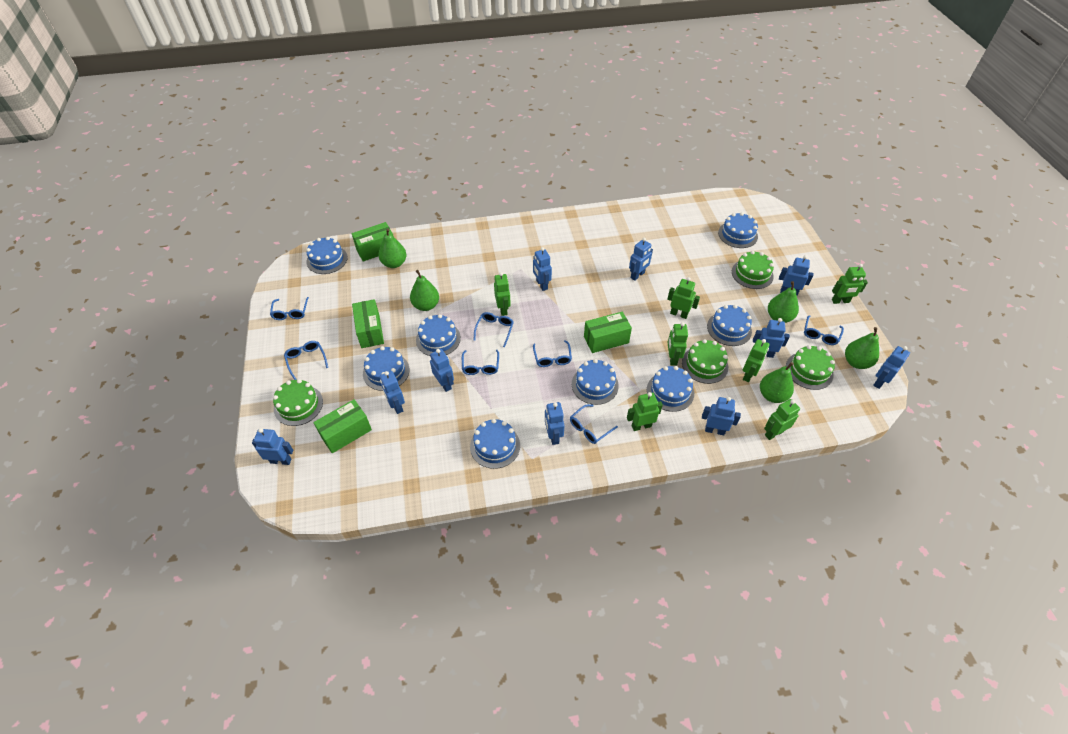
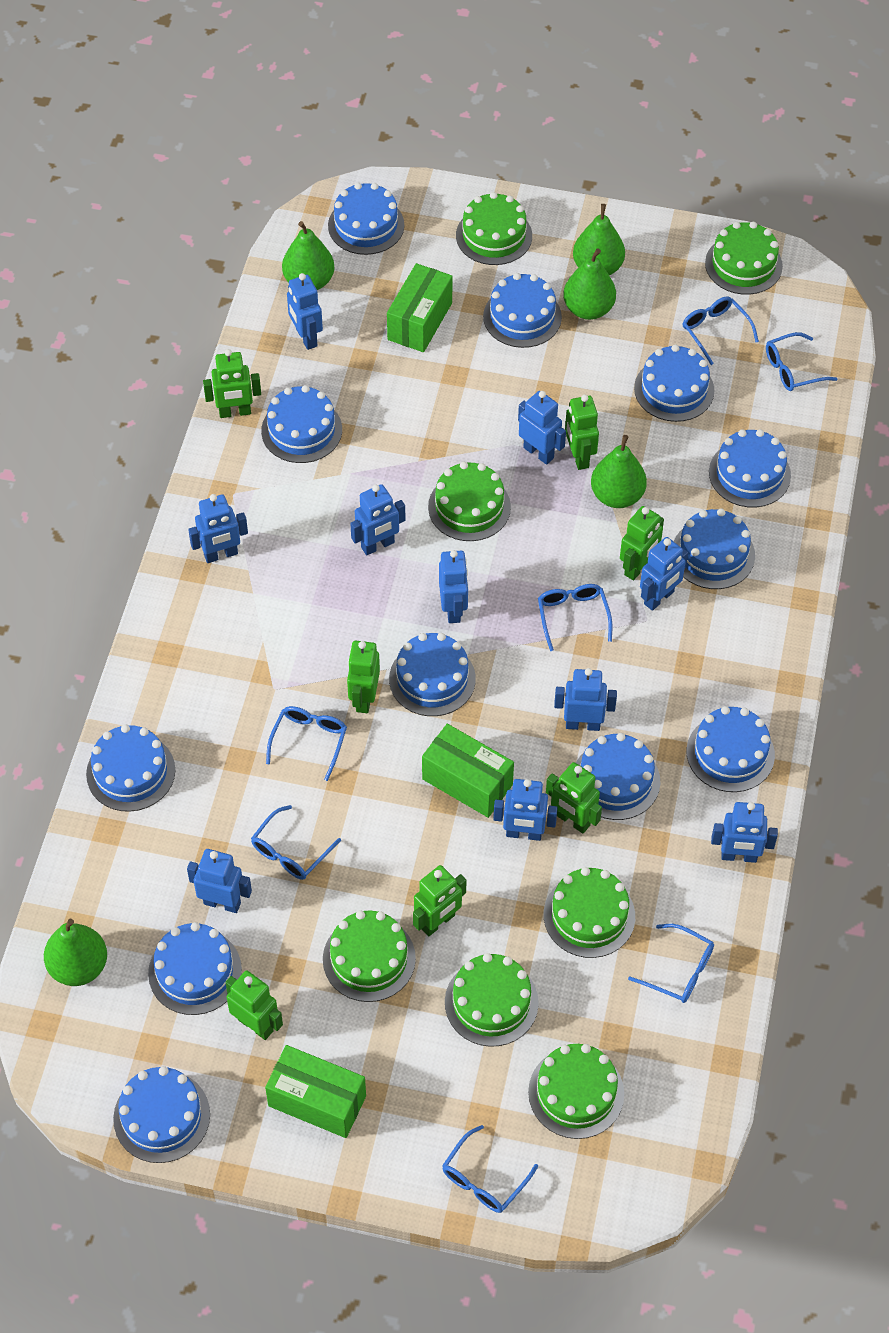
blue cake: 8 -> 12
green box: 4 -> 3
green cake: 4 -> 7

